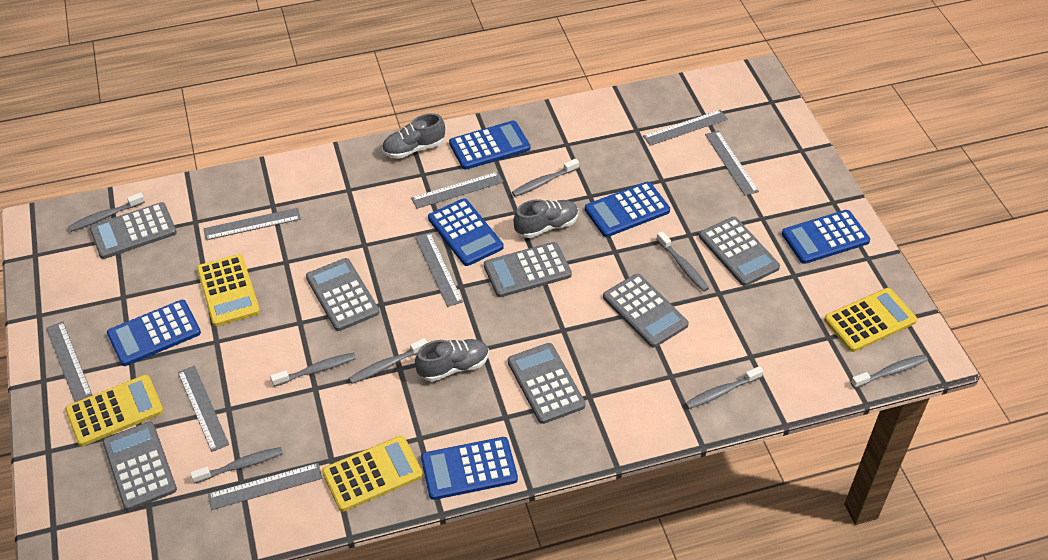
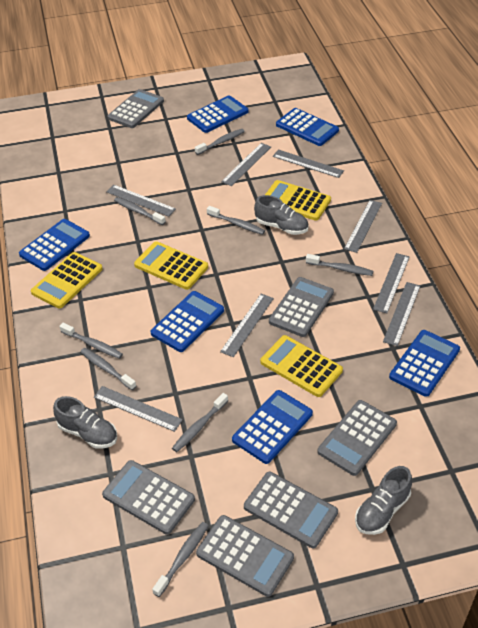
grey calculator: 7 -> 6

